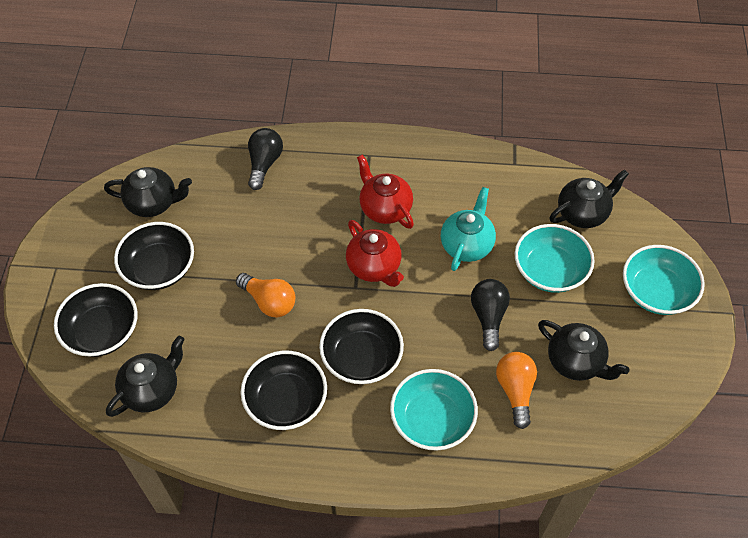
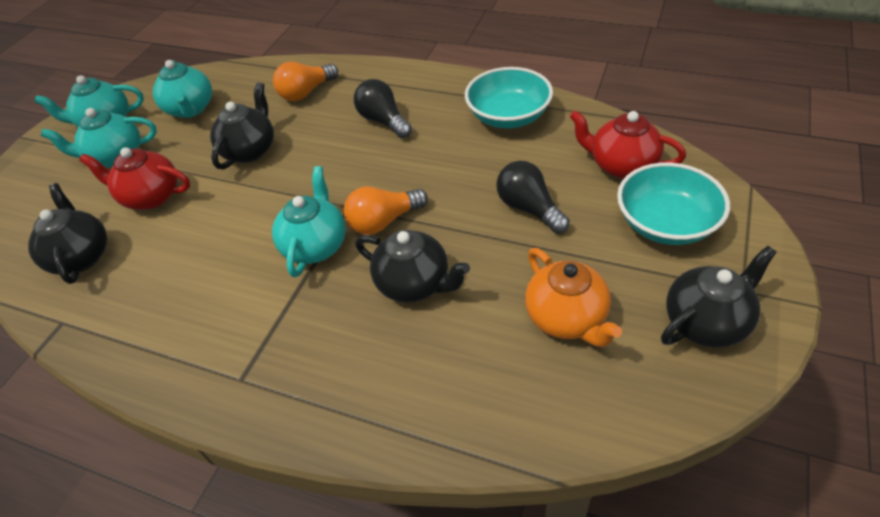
black bowl: 4 -> 0
orange teapot: 0 -> 1
turquoise bowl: 3 -> 2
turquoise teapot: 1 -> 4

